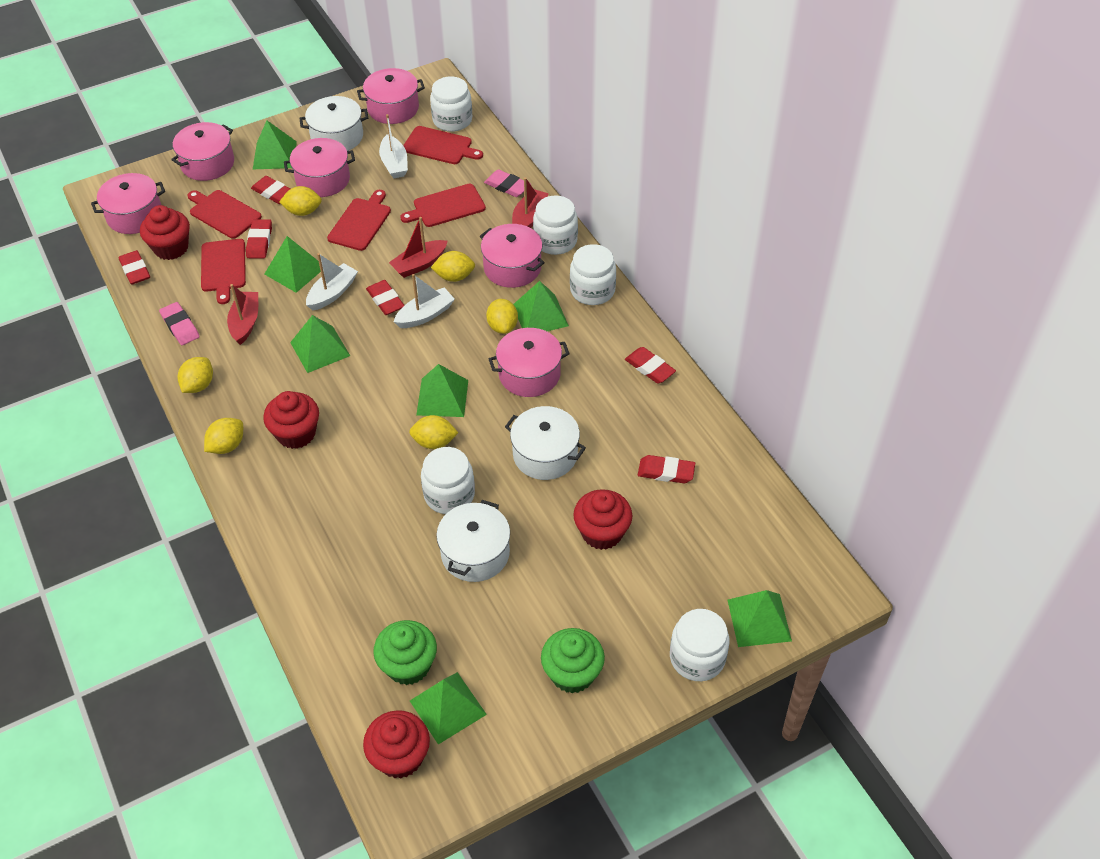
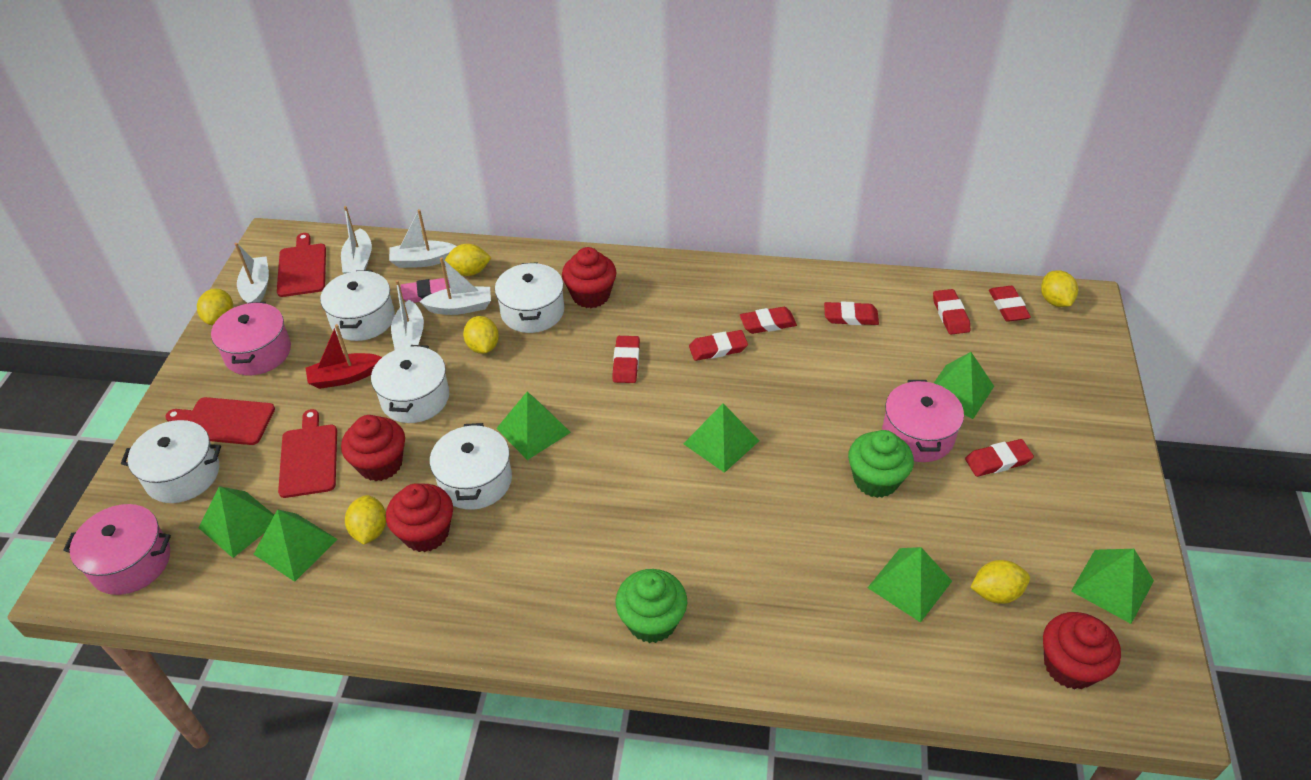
pink eraser: 2 -> 1
pink pot: 6 -> 3
red boat: 3 -> 1
red cutting board: 5 -> 3
red eraser: 6 -> 7
white boat: 3 -> 5
white jar: 5 -> 0
white pot: 3 -> 5

